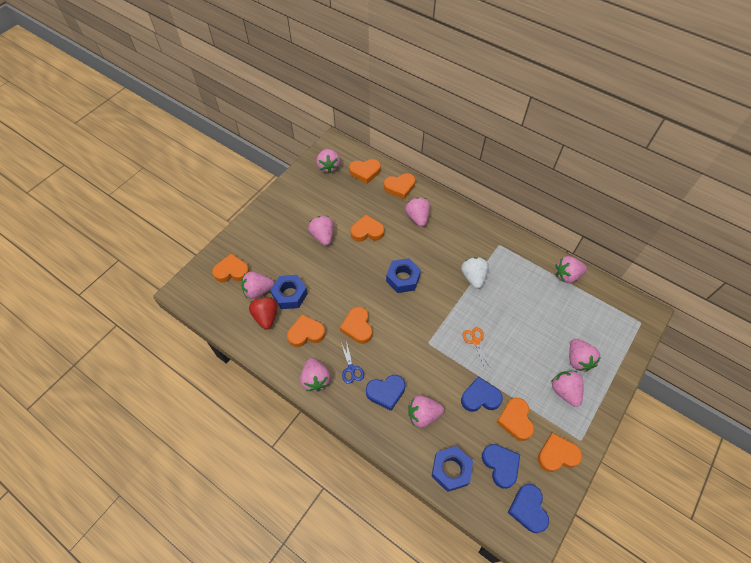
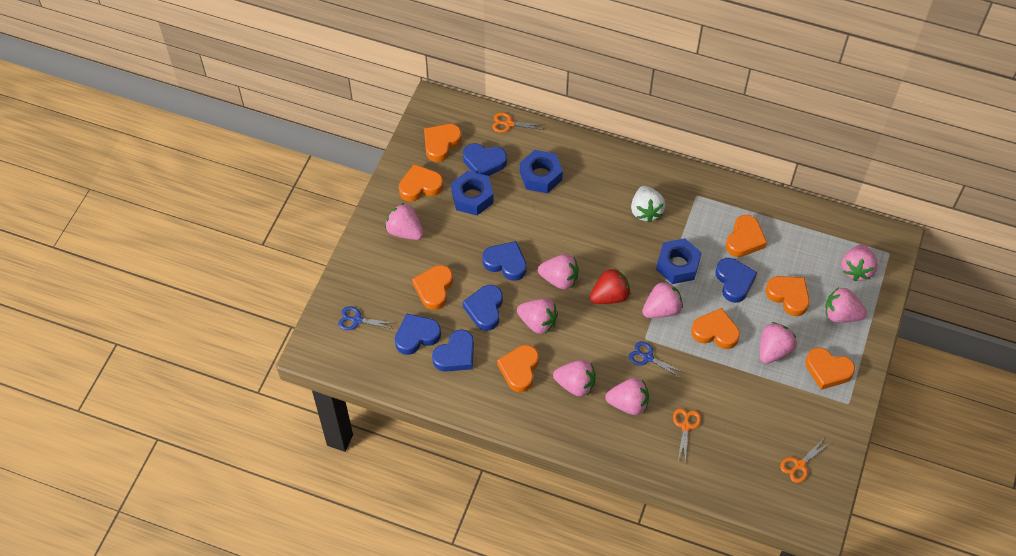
blue heart: 4 -> 6
blue scissors: 1 -> 2
orange scissors: 1 -> 3

